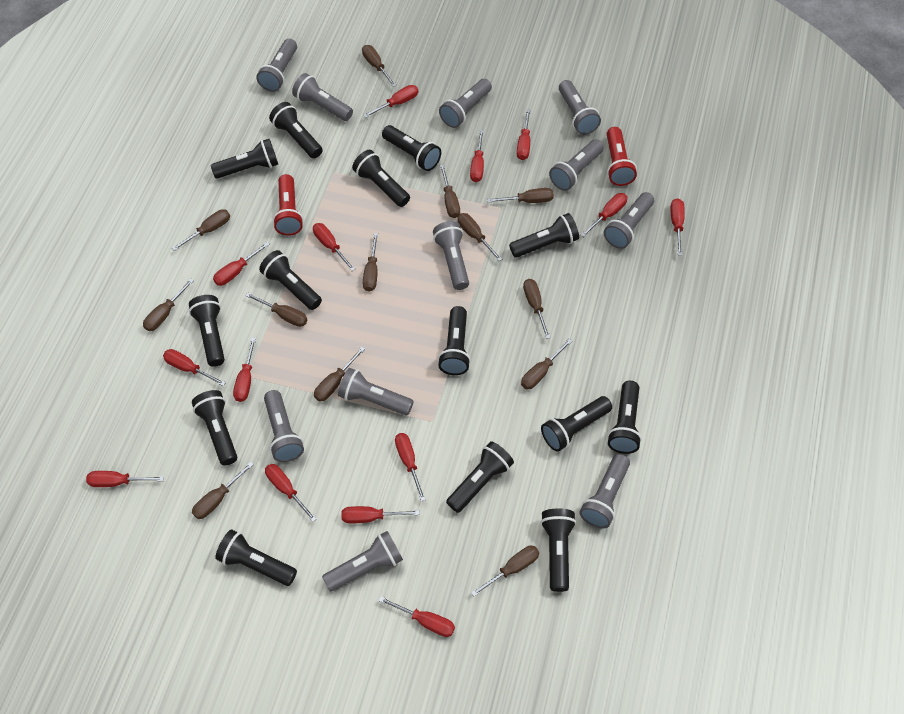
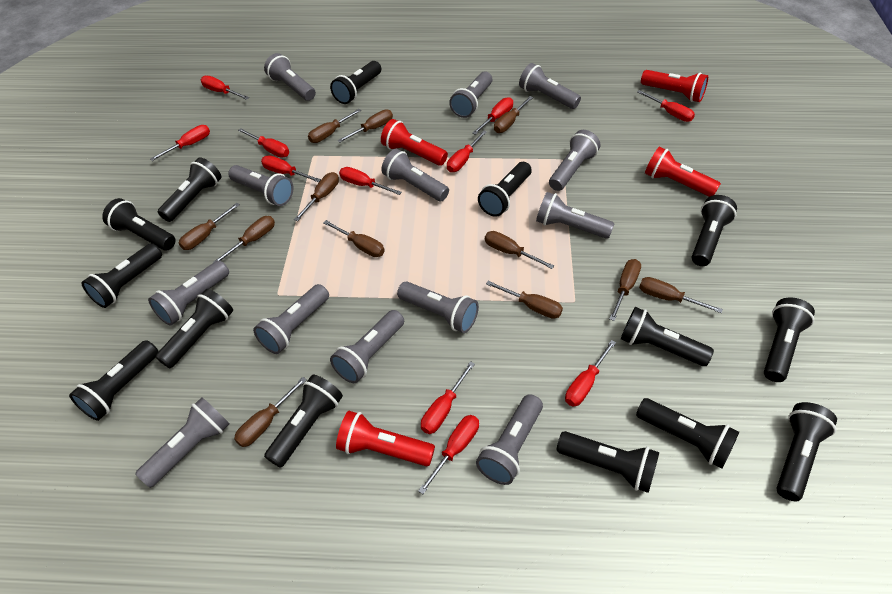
brown screwdriver: 13 -> 12
grey flashlight: 11 -> 13
red flashlight: 2 -> 4
red screwdriver: 14 -> 11

